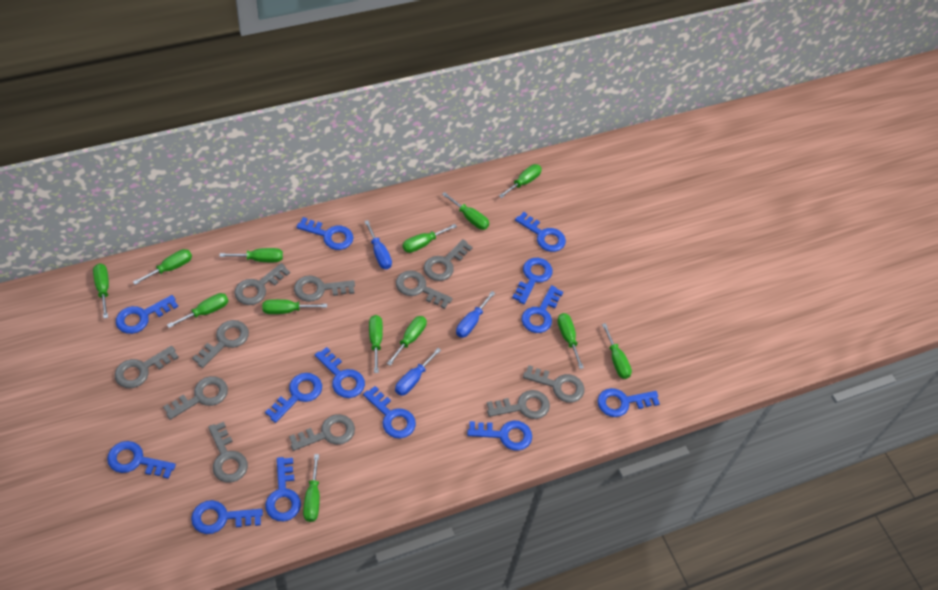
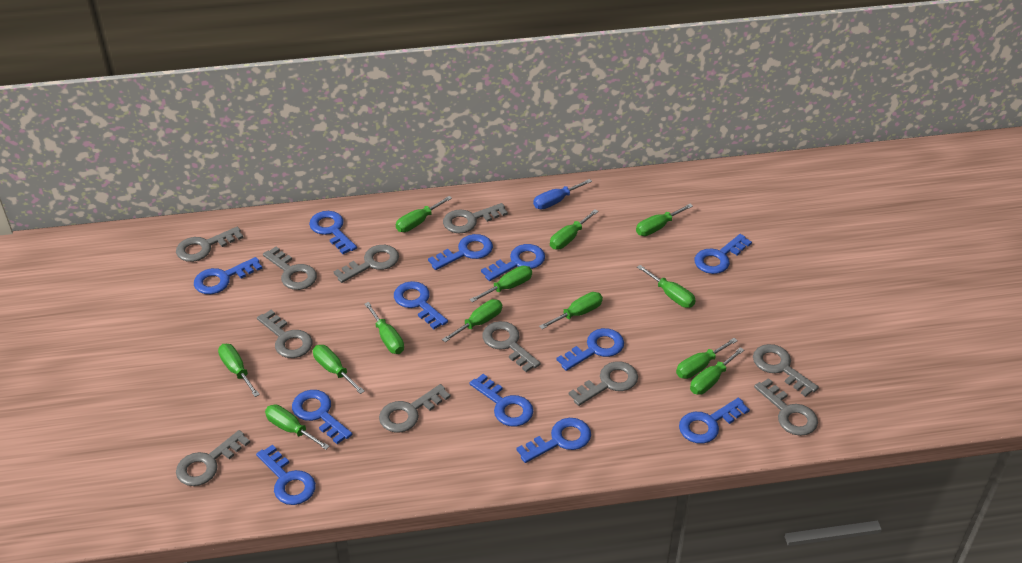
blue key: 13 -> 12
blue screwdriver: 3 -> 1

